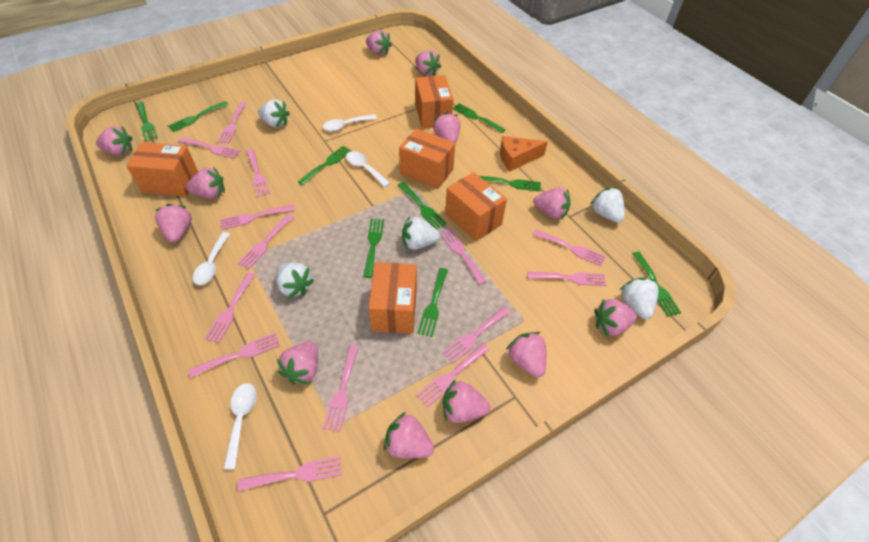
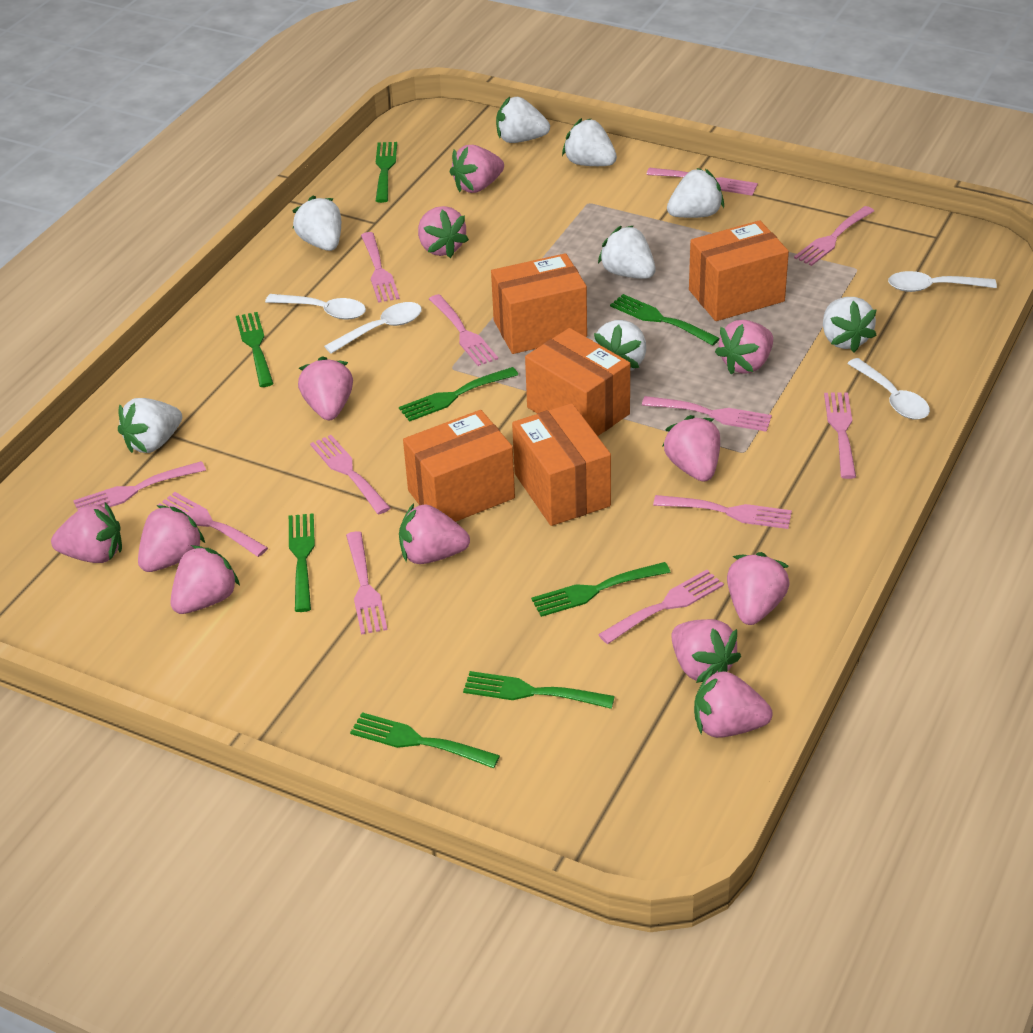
green fork: 9 -> 8
orange cheese: 1 -> 0
pink fork: 14 -> 12
white strawberry: 5 -> 8

